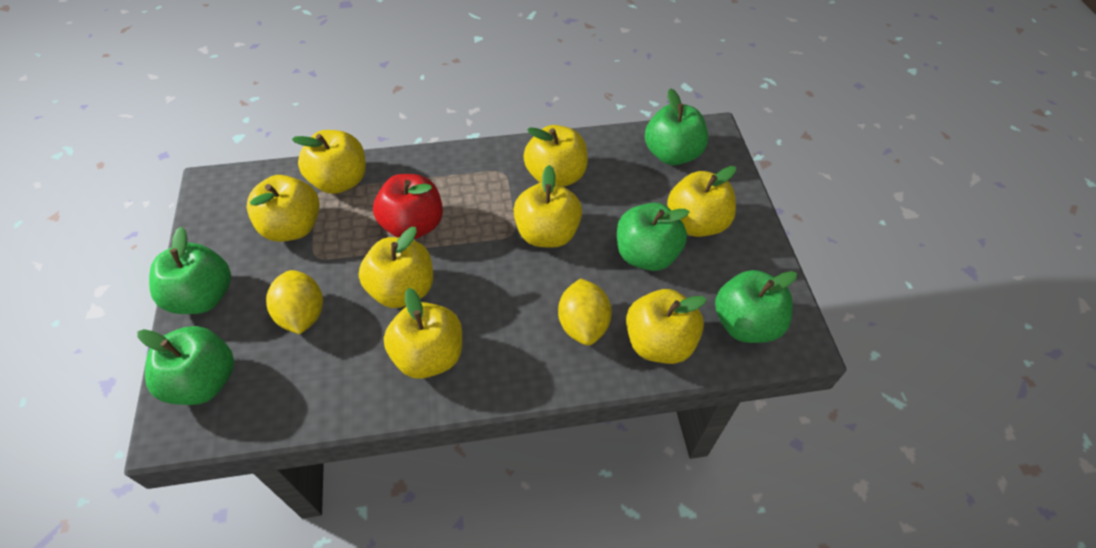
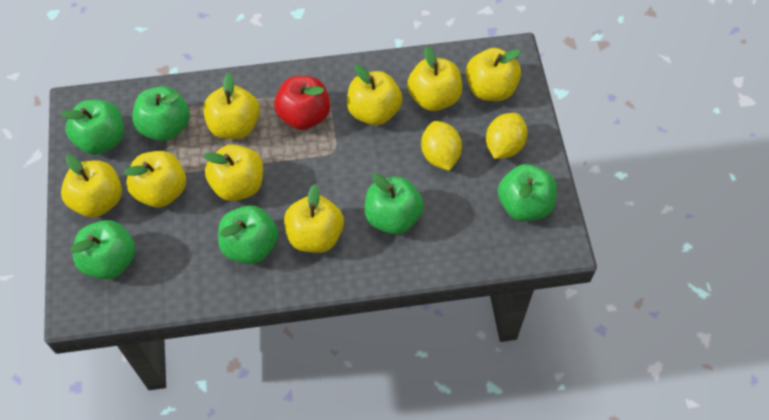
green apple: 5 -> 6

